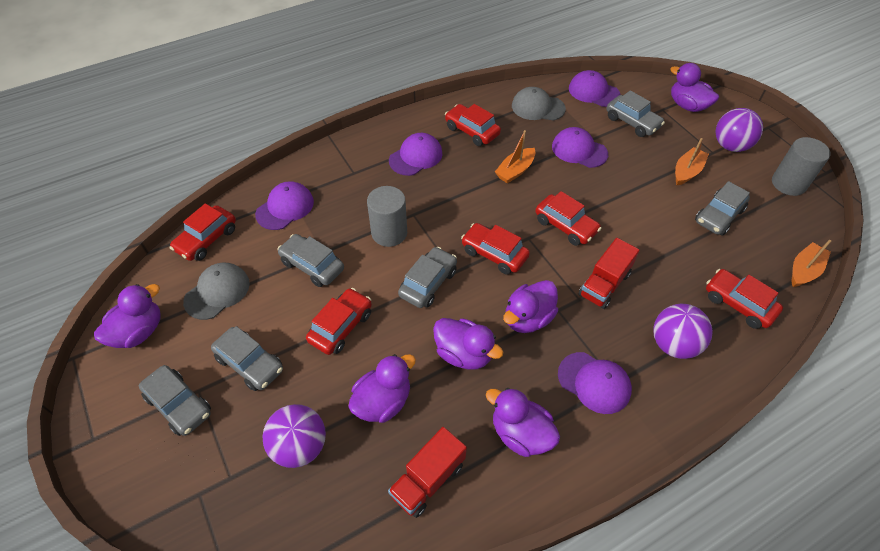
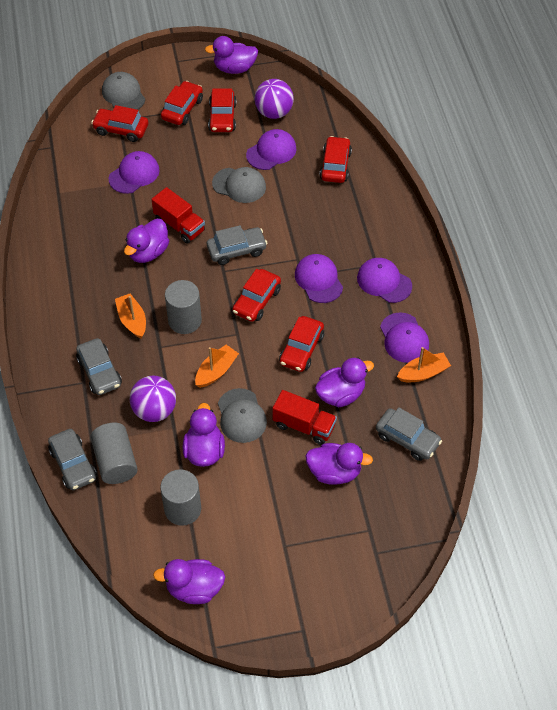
grey cap: 2 -> 3
grey car: 6 -> 4
grey cylinder: 2 -> 3
purple ball: 3 -> 2

